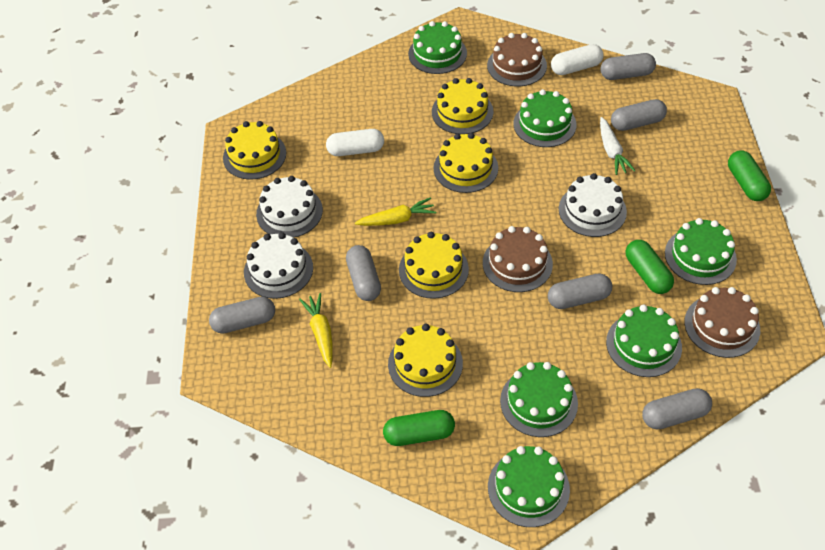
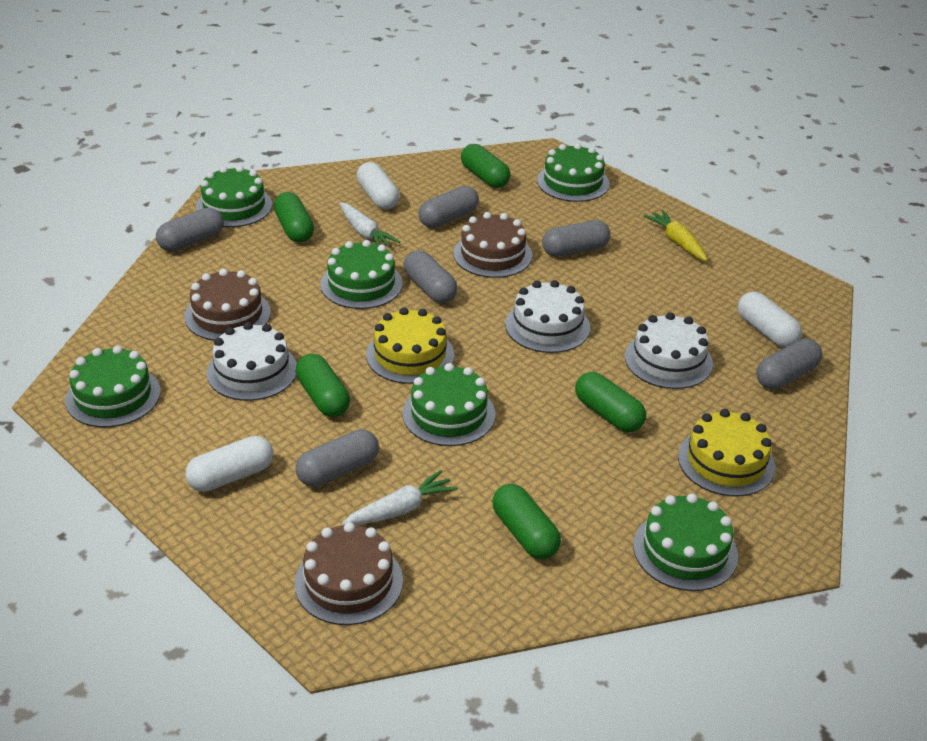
green capsule: 3 -> 5
white capsule: 2 -> 3
white carrot: 1 -> 2
yellow cake: 5 -> 2
yellow carrot: 2 -> 1

